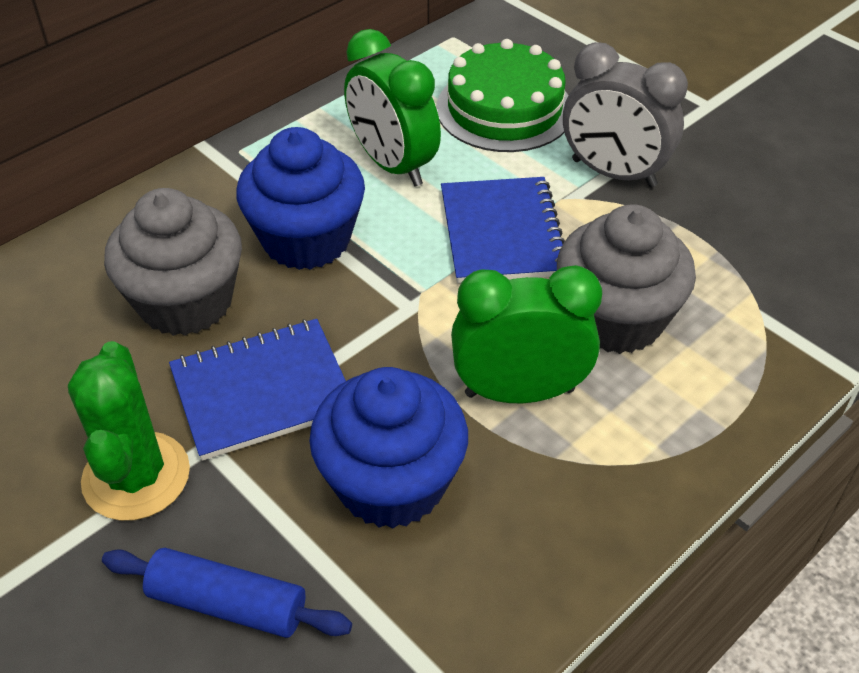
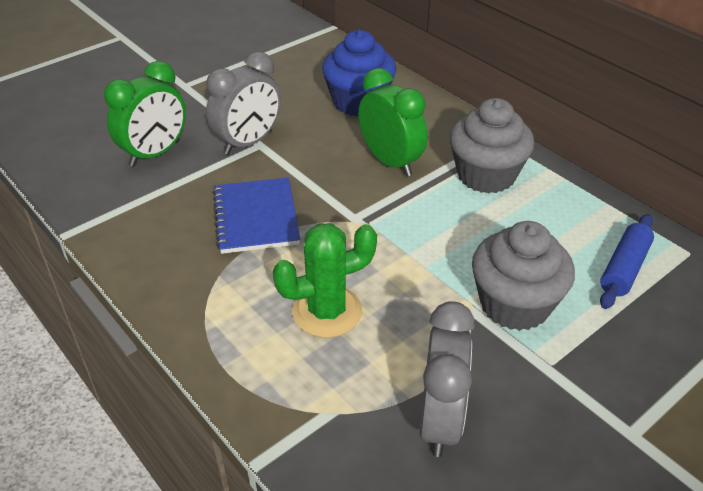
blue cupcake: 2 -> 1
blue notebook: 2 -> 1
green cake: 1 -> 0
grey clock: 1 -> 2

